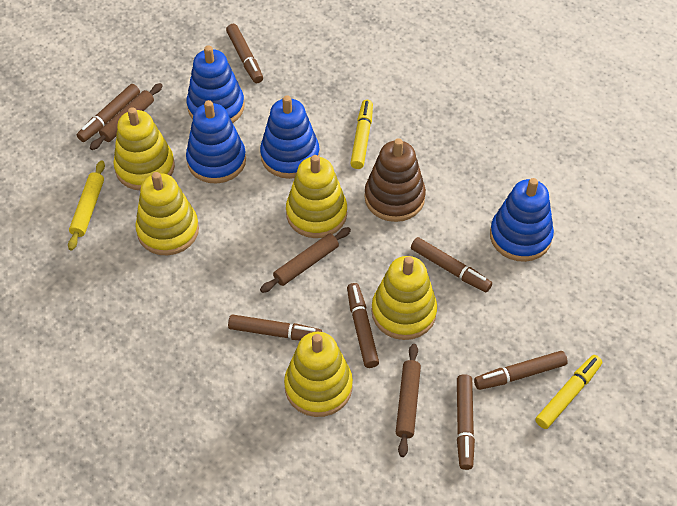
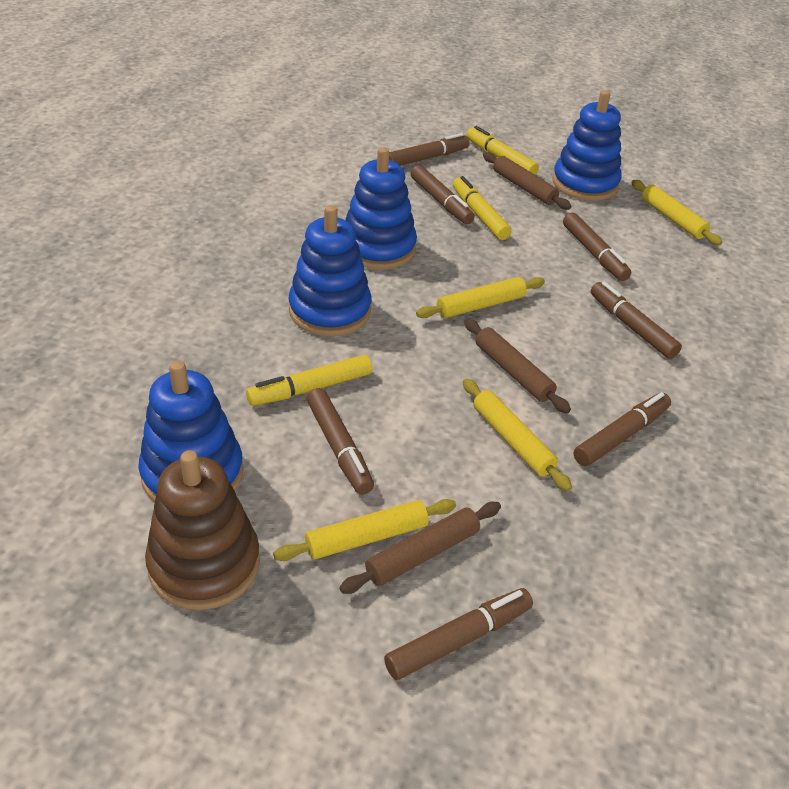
yellow marker: 2 -> 3
yellow rolling pin: 1 -> 4
yellow stacking toy: 5 -> 0

